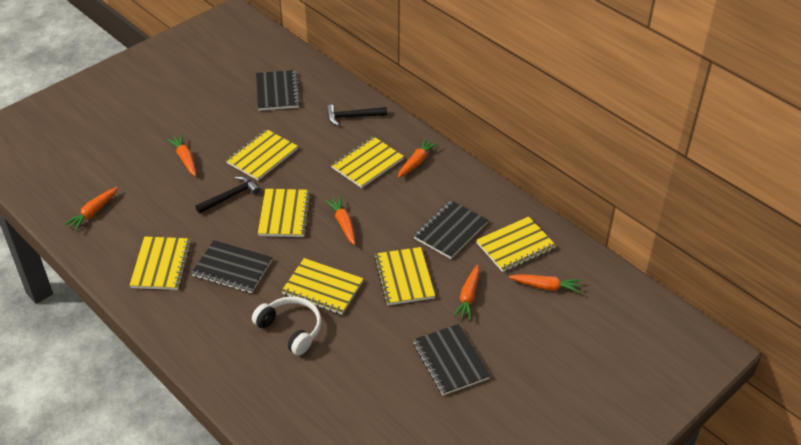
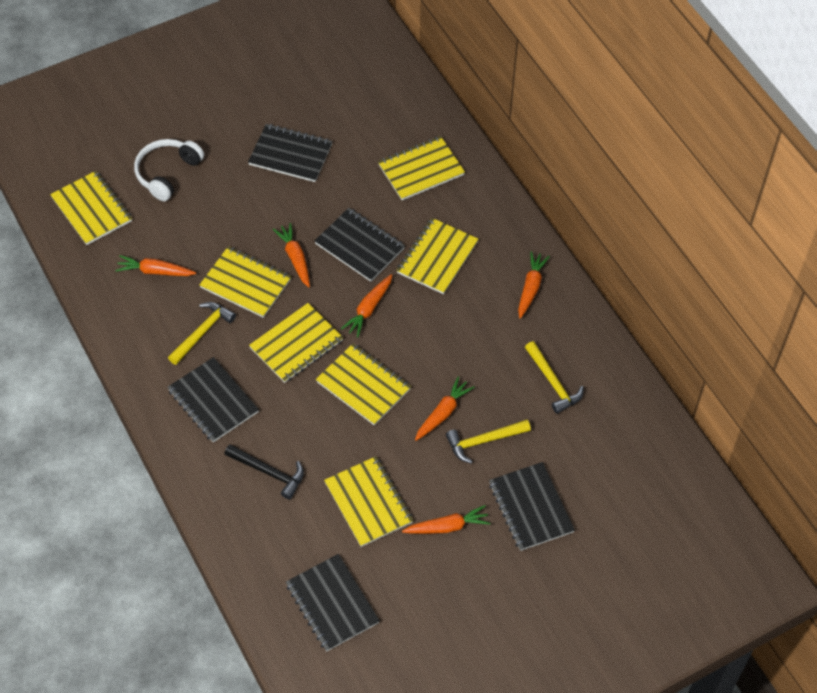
black hammer: 2 -> 1
black notebook: 4 -> 5
yellow hammer: 0 -> 3

